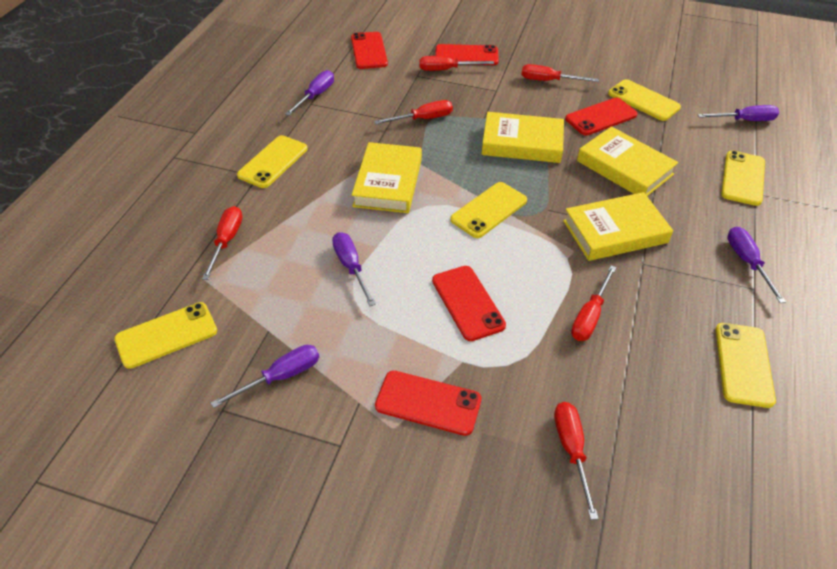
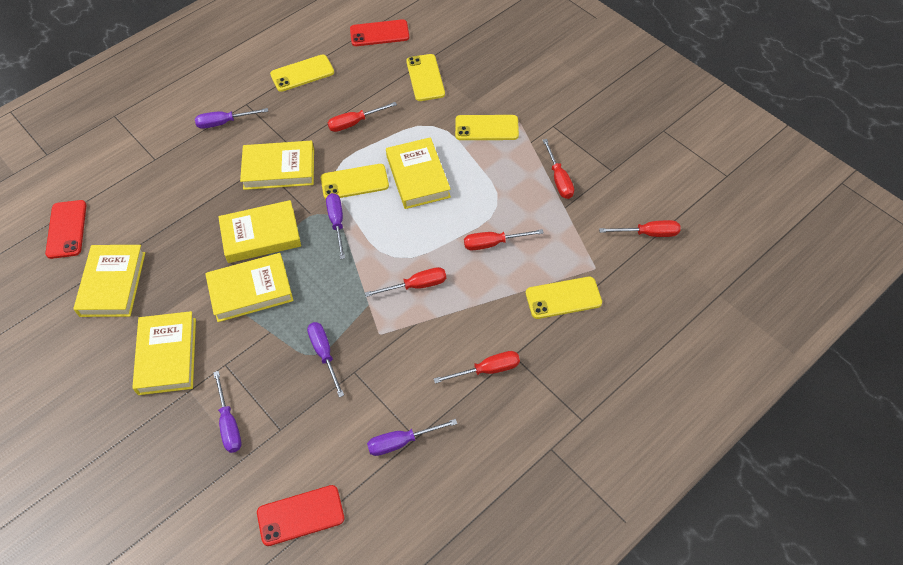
red phone: 5 -> 3
yellow book: 4 -> 6
yellow phone: 6 -> 5

